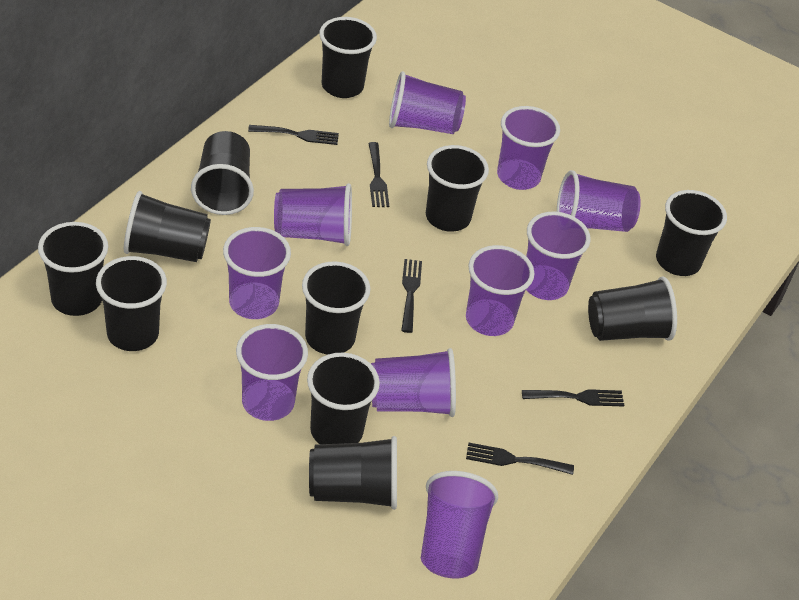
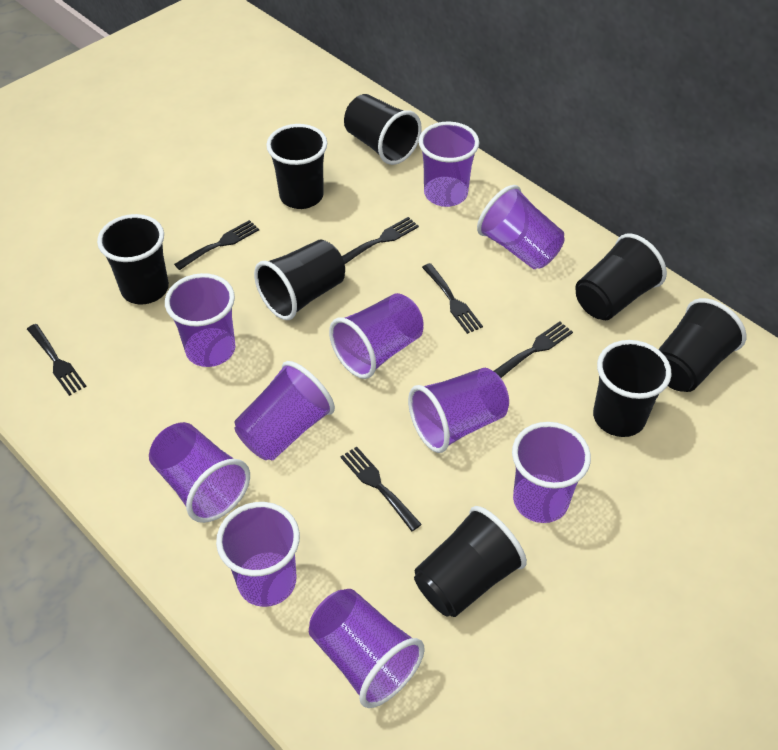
black cup: 11 -> 8
black fork: 5 -> 6

